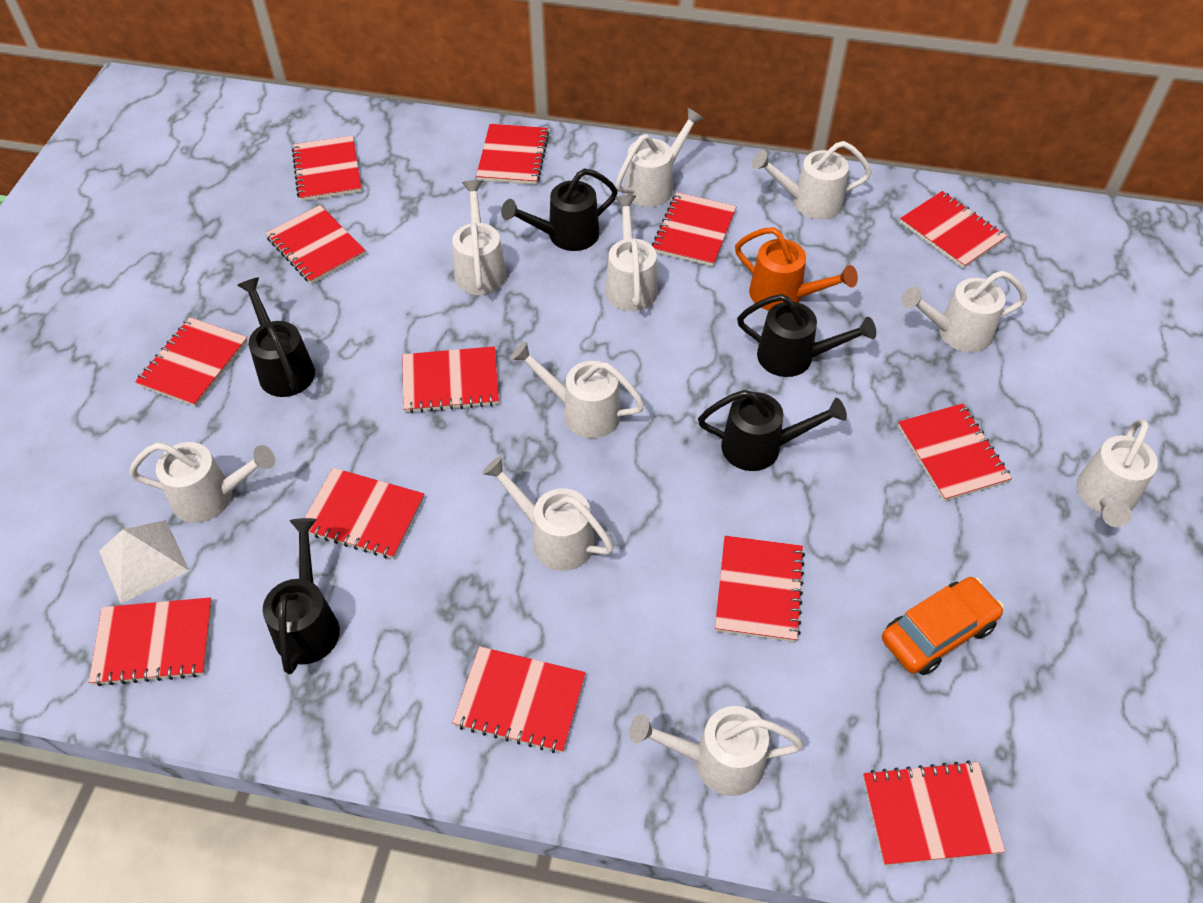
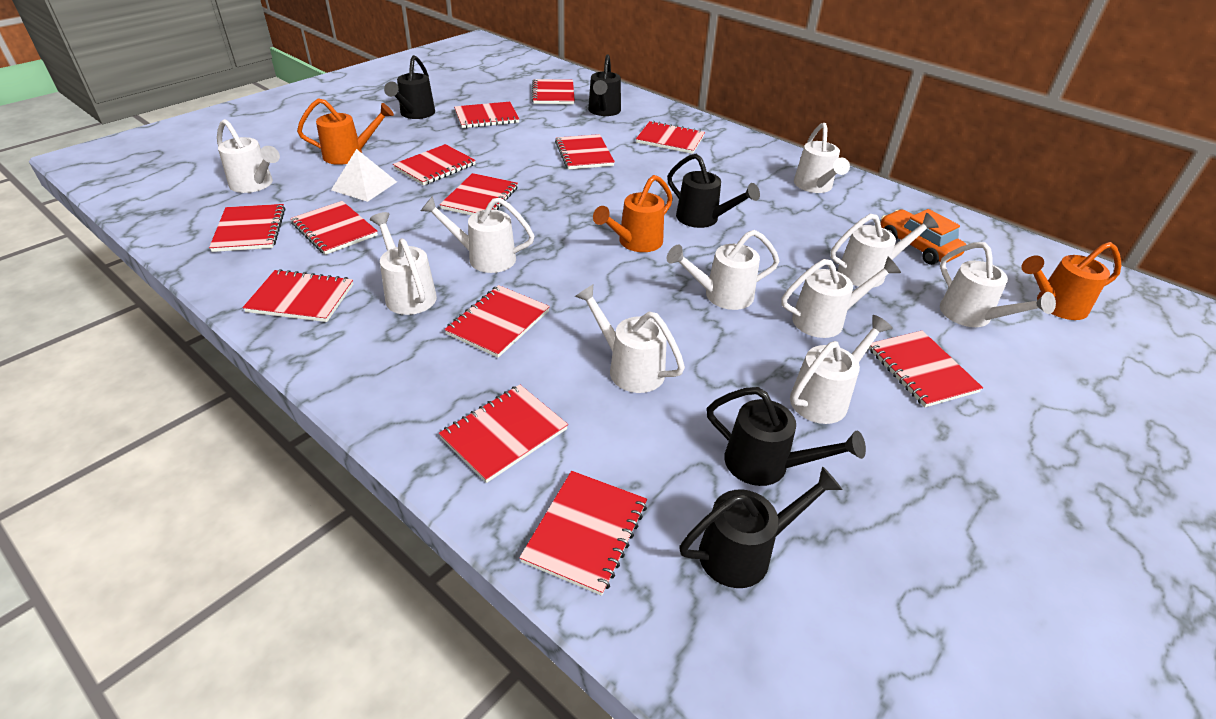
orange watering can: 1 -> 3

